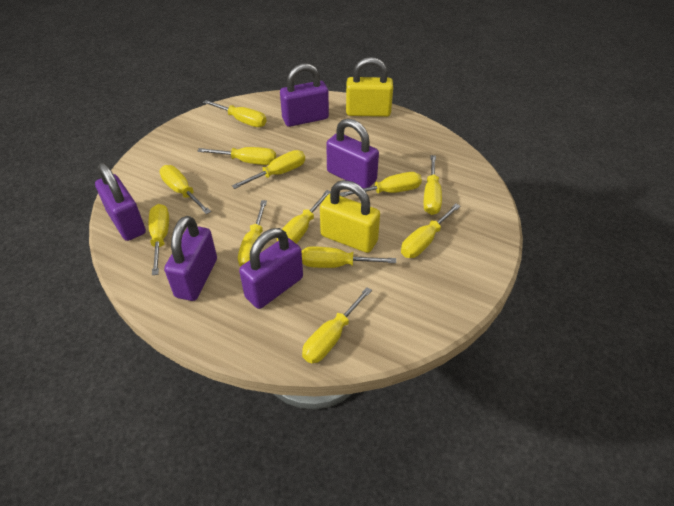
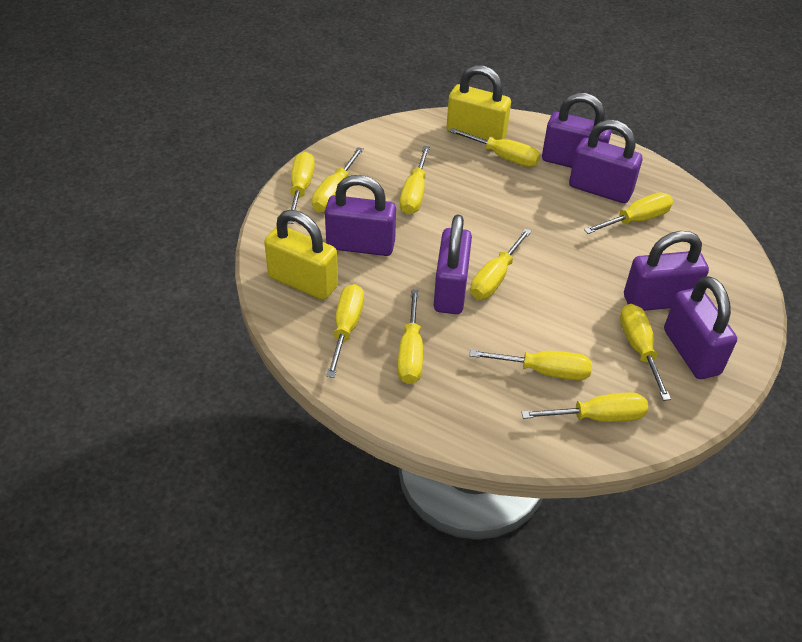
purple padlock: 5 -> 6
yellow screwdriver: 12 -> 11

